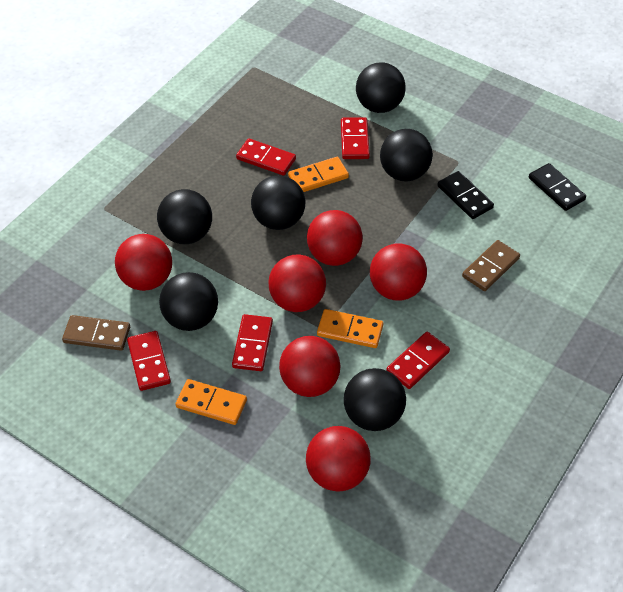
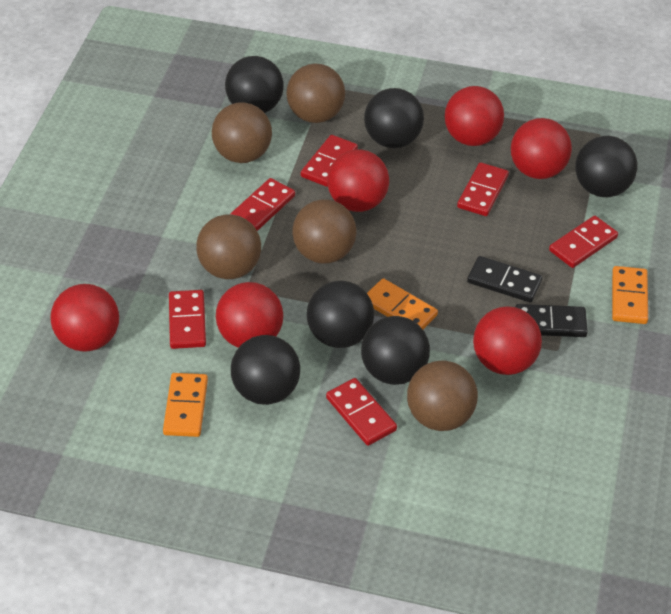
brown ball: 0 -> 5
brown domino: 2 -> 0
red domino: 5 -> 6

